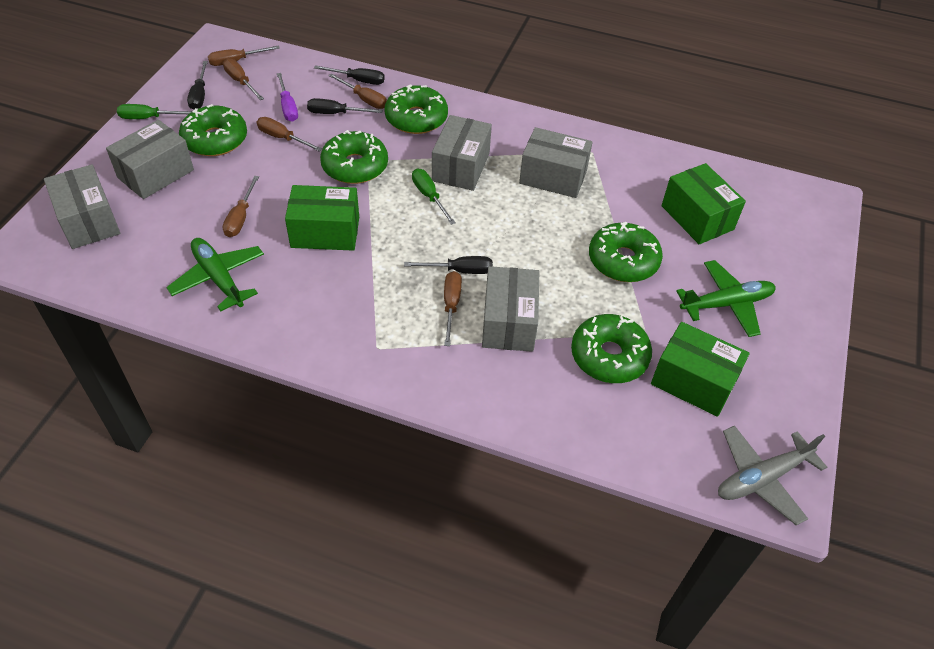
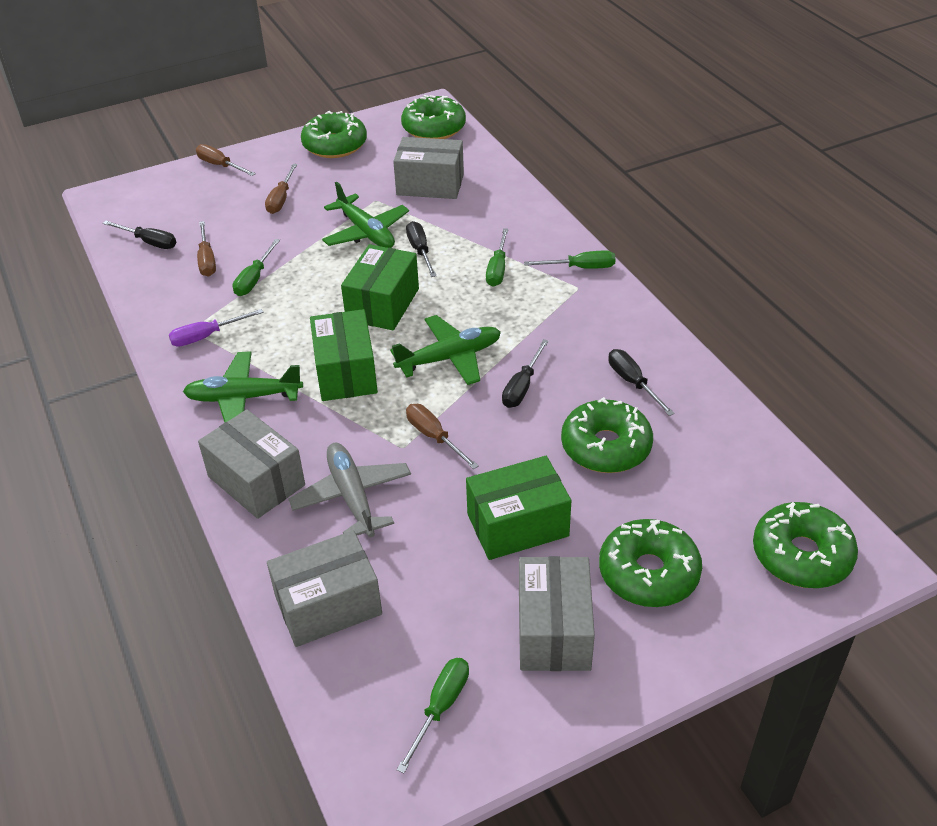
brown screwdriver: 6 -> 4
green plane: 2 -> 3
green screwdriver: 2 -> 4
grey box: 5 -> 4

